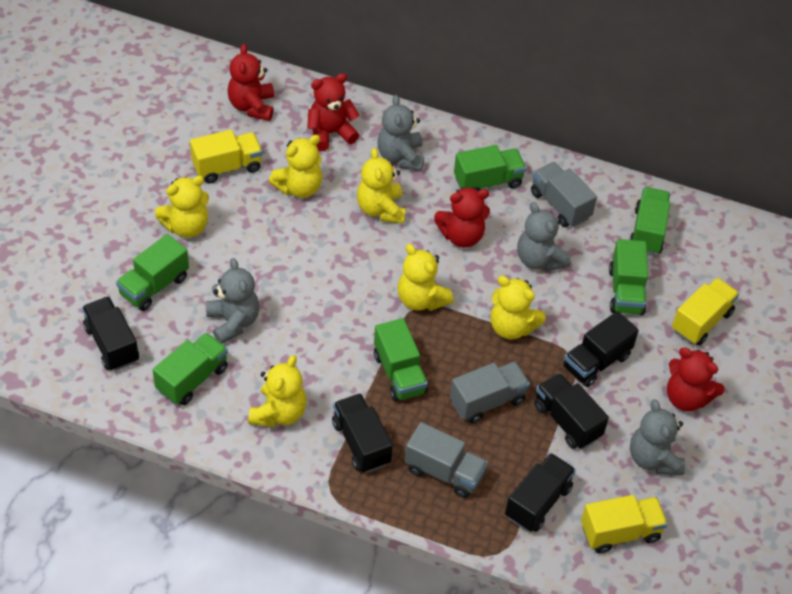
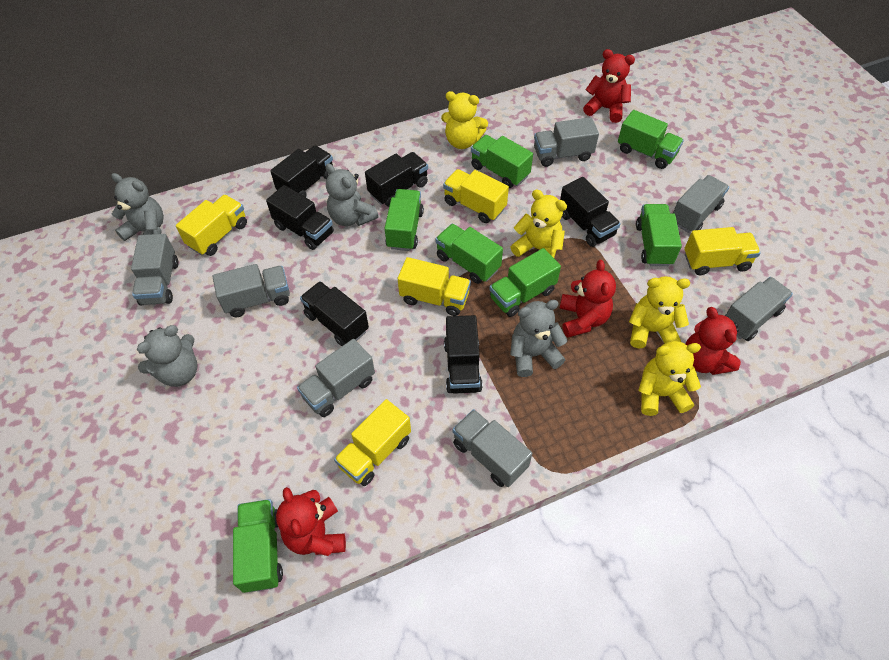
black truck: 5 -> 6
green truck: 6 -> 7
grey truck: 3 -> 7
yellow teddy bear: 6 -> 4
yellow truck: 3 -> 5

